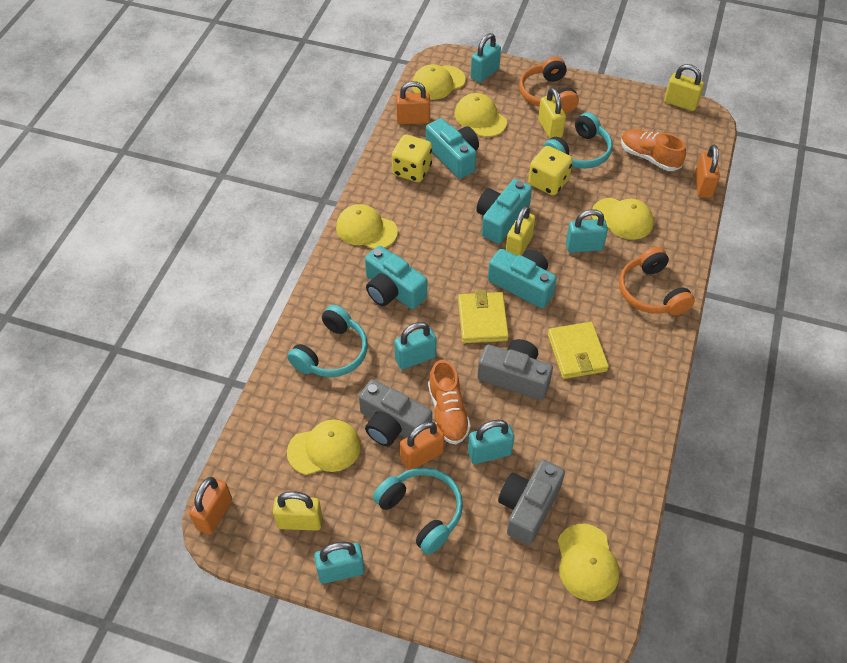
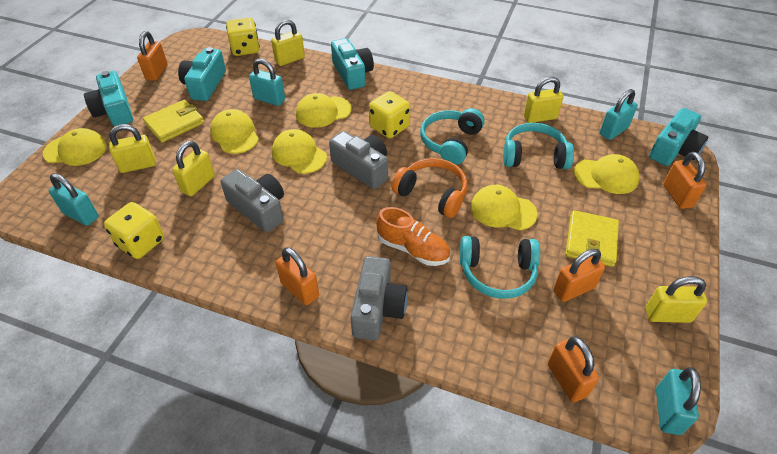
orange headphones: 2 -> 1
orange padlock: 4 -> 5
orange shoe: 2 -> 1
turquoise padlock: 5 -> 4
yellow dice: 2 -> 3
yellow padlock: 4 -> 5

